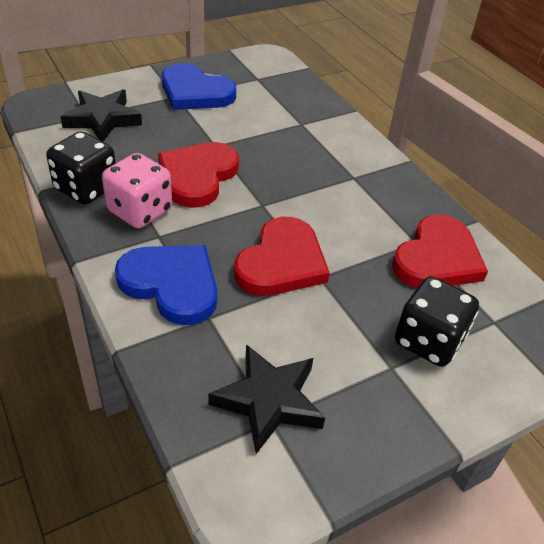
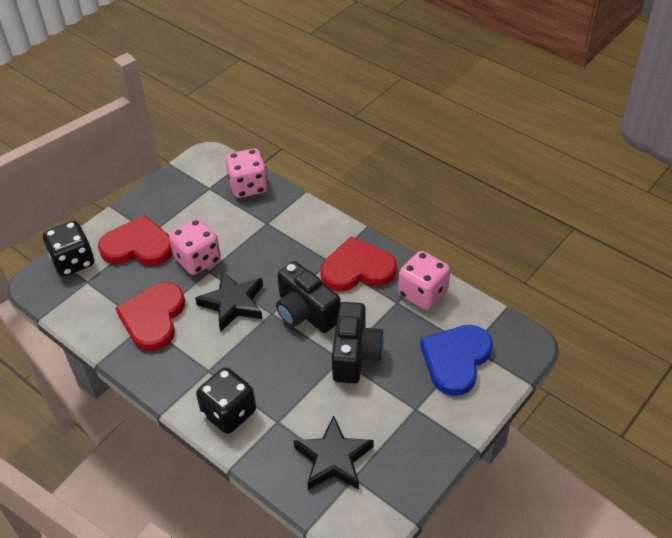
black camera: 0 -> 2
blue heart: 2 -> 1
pink dice: 1 -> 3

